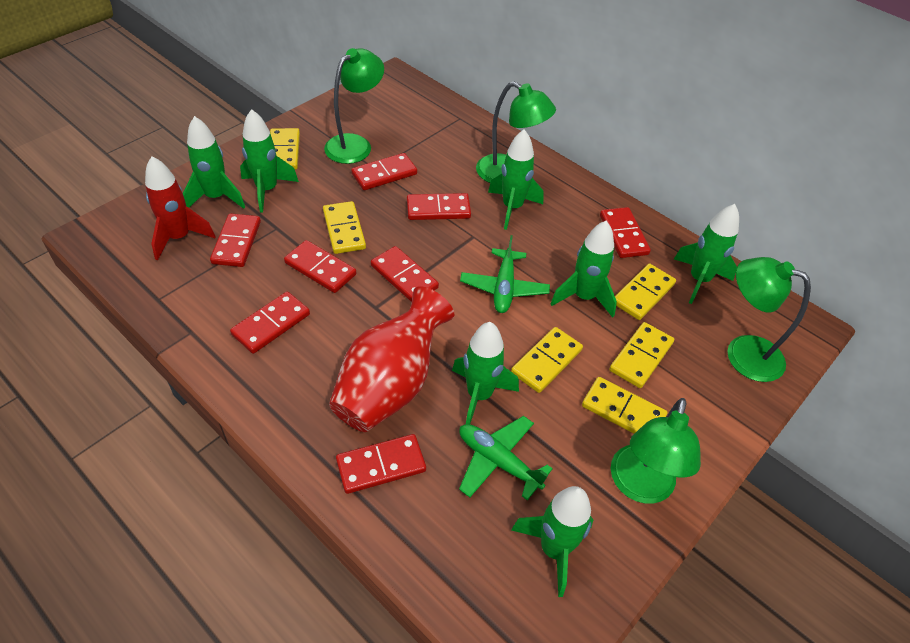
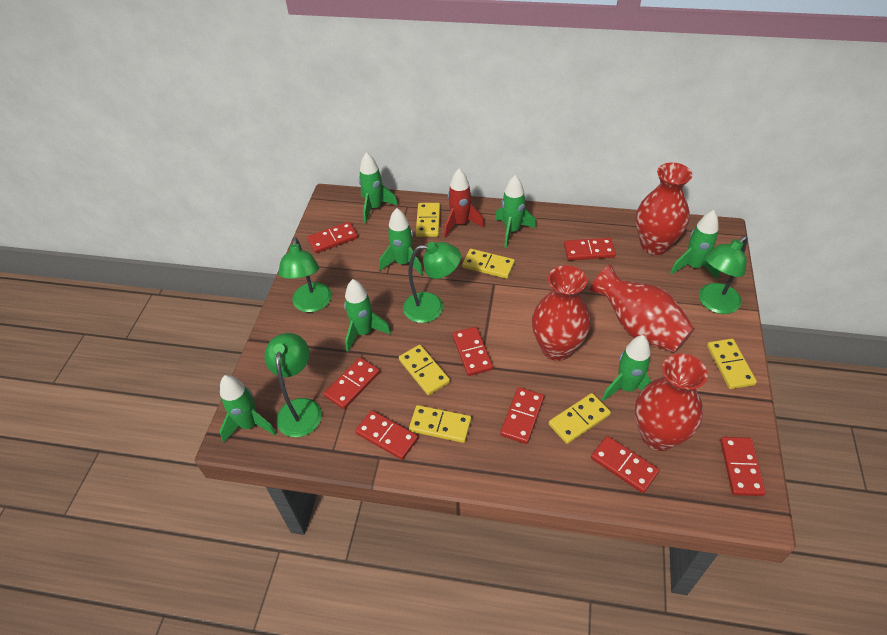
green plane: 2 -> 0
red vase: 1 -> 4

